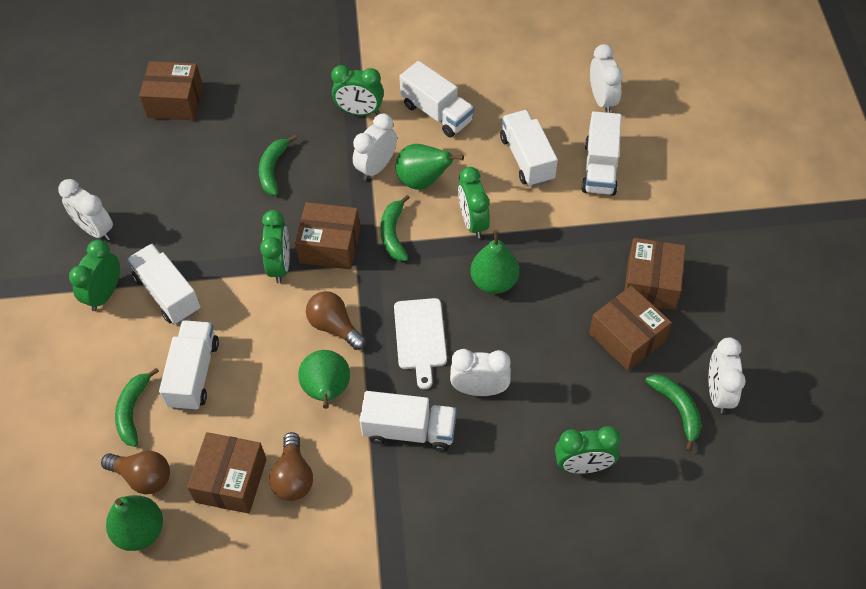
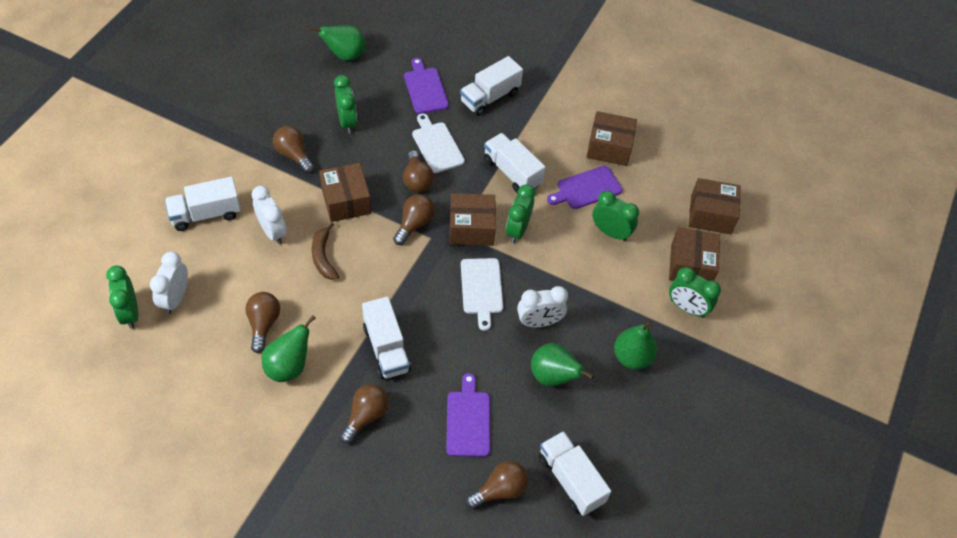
brown banana: 0 -> 1
brown light bulb: 3 -> 6
green banana: 4 -> 0
purple cutting board: 0 -> 3
white clock: 5 -> 3
white cutting board: 1 -> 2
white truck: 6 -> 5

